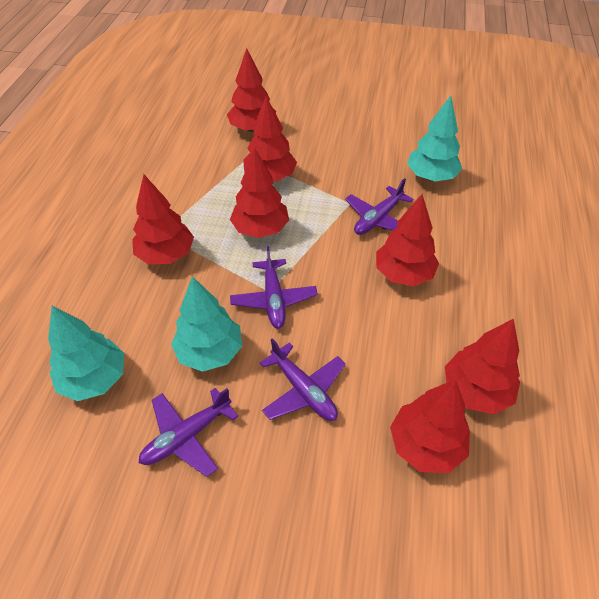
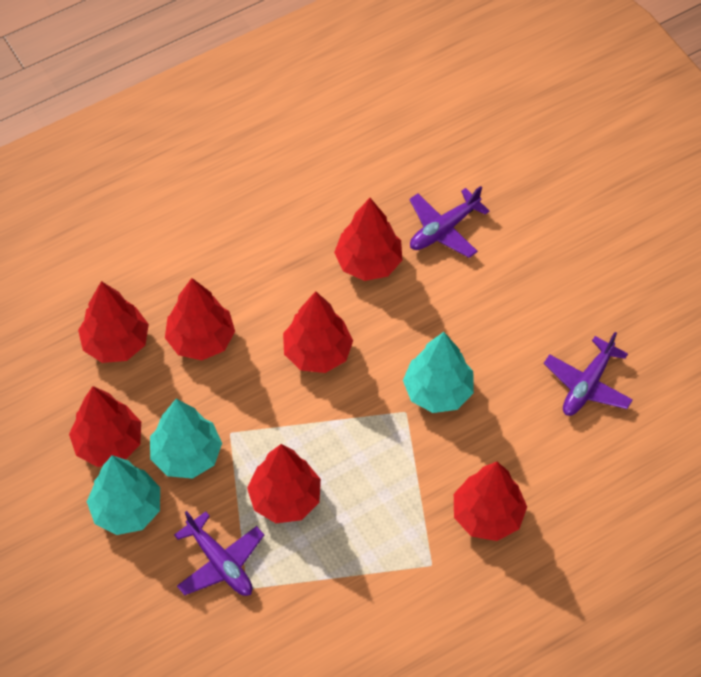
purple plane: 4 -> 3

